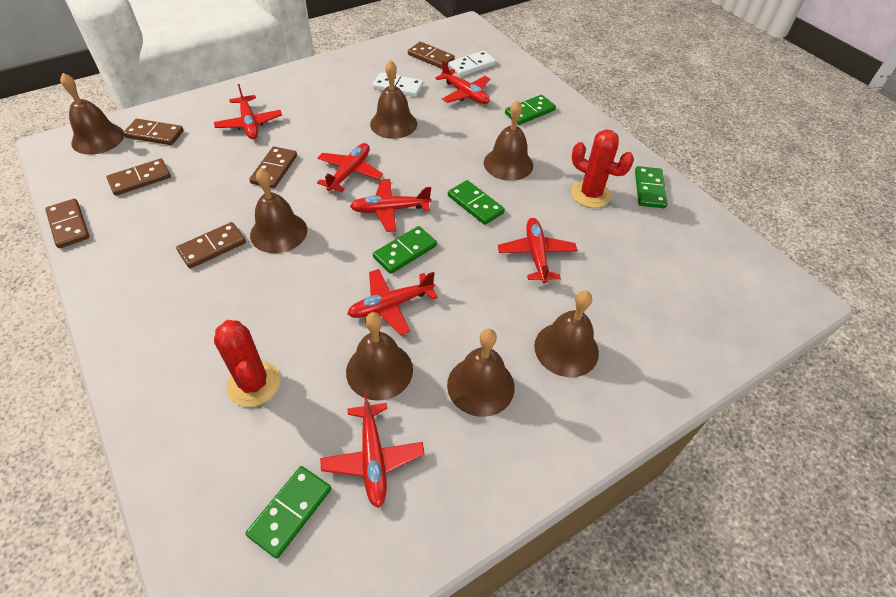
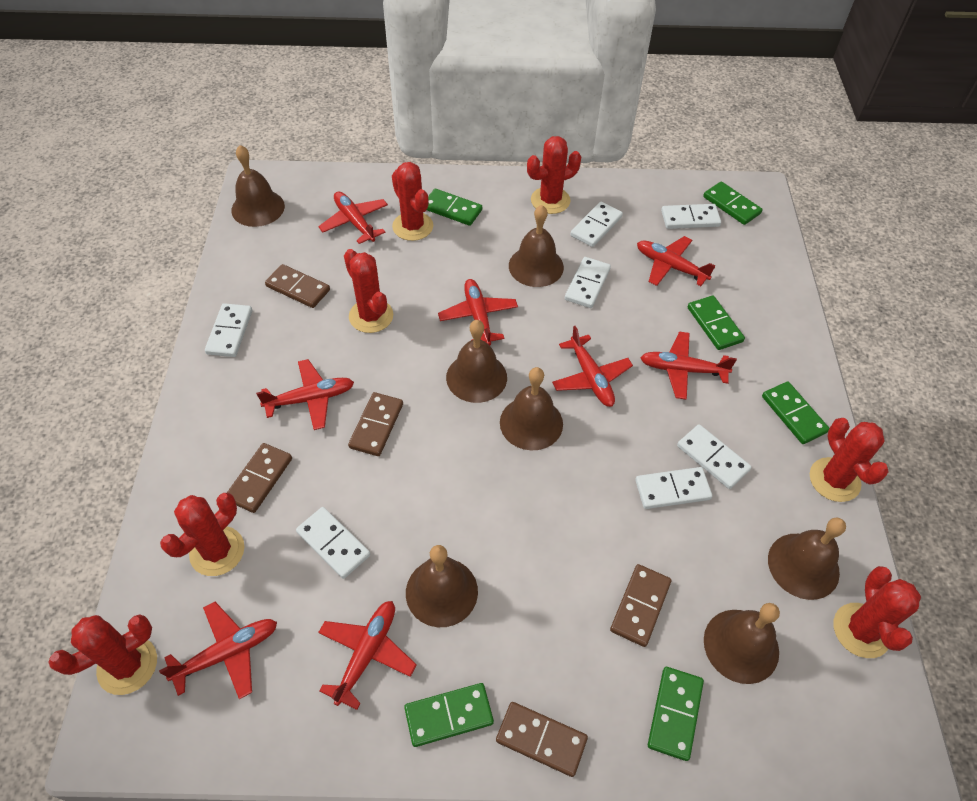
brown domino: 6 -> 5
green domino: 5 -> 6
red cactus: 2 -> 7
red plane: 7 -> 8
white domino: 2 -> 7

